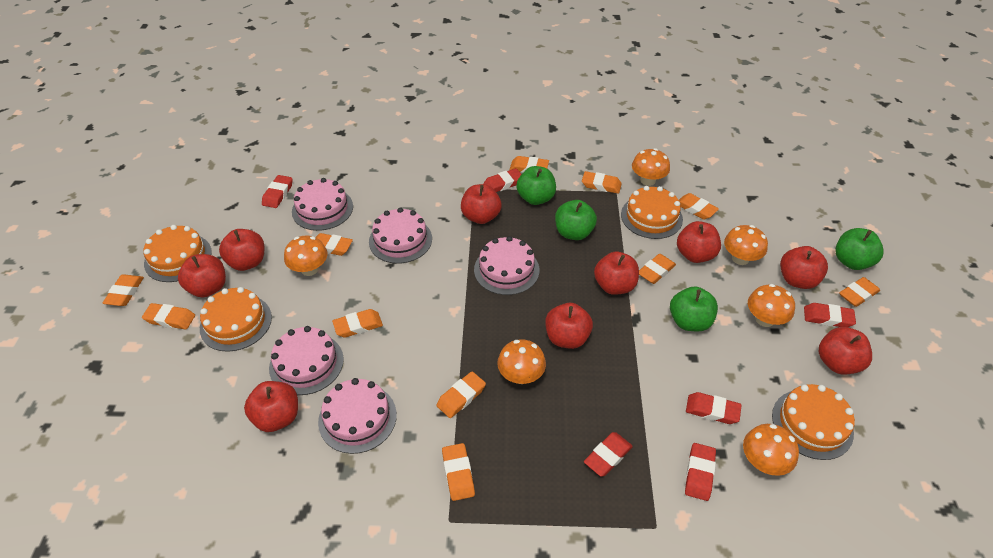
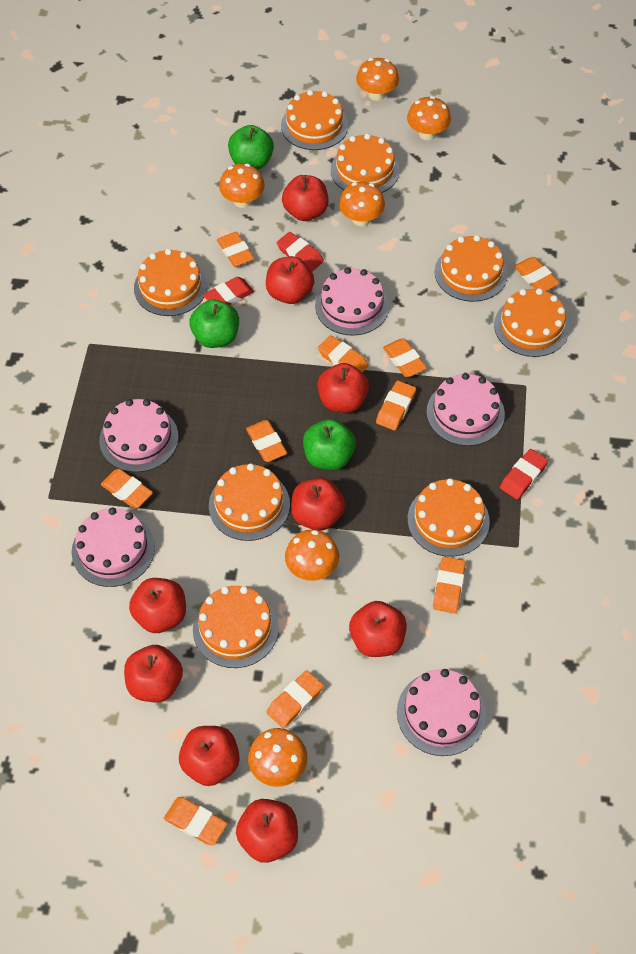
green apple: 4 -> 3
orange cake: 4 -> 8
orange eraser: 11 -> 10
red eraser: 6 -> 3

